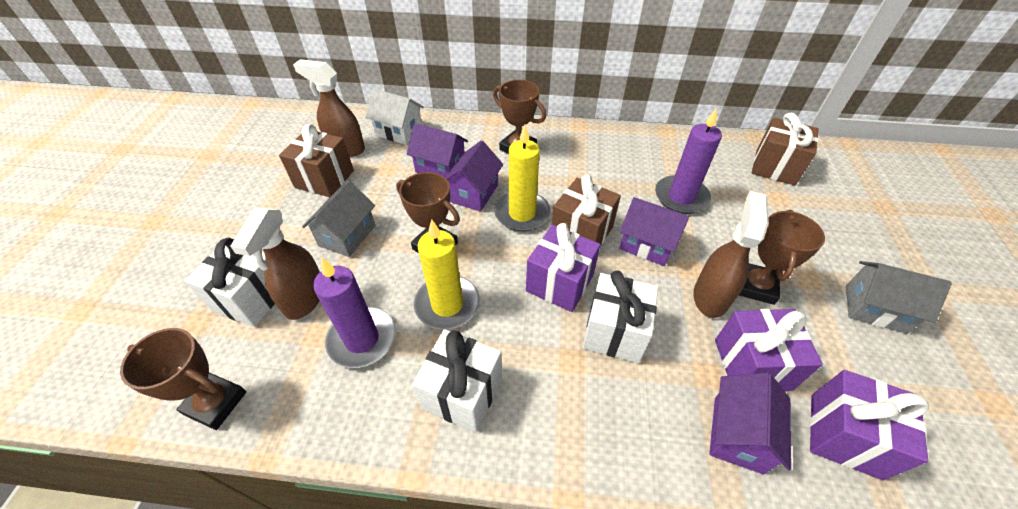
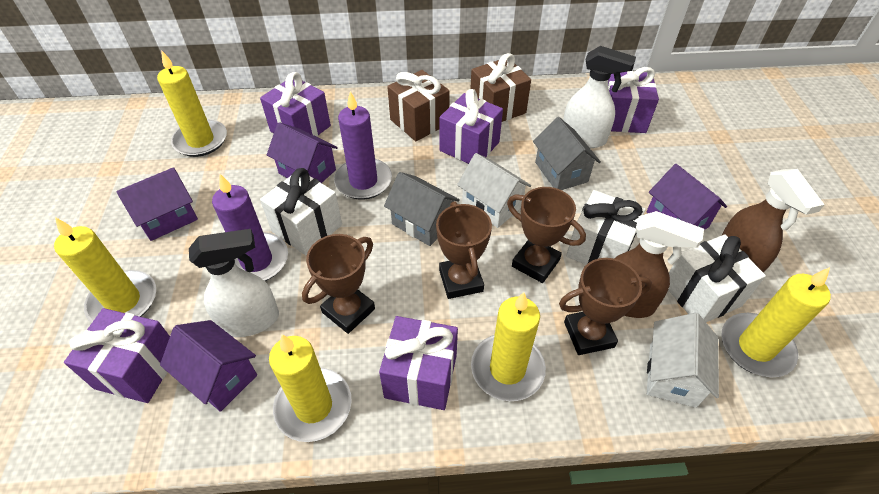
brown gift: 3 -> 2
brown spray bottle: 3 -> 2
purple gift: 3 -> 5
white house: 1 -> 2
white spray bottle: 0 -> 2
yellow candle: 2 -> 5

